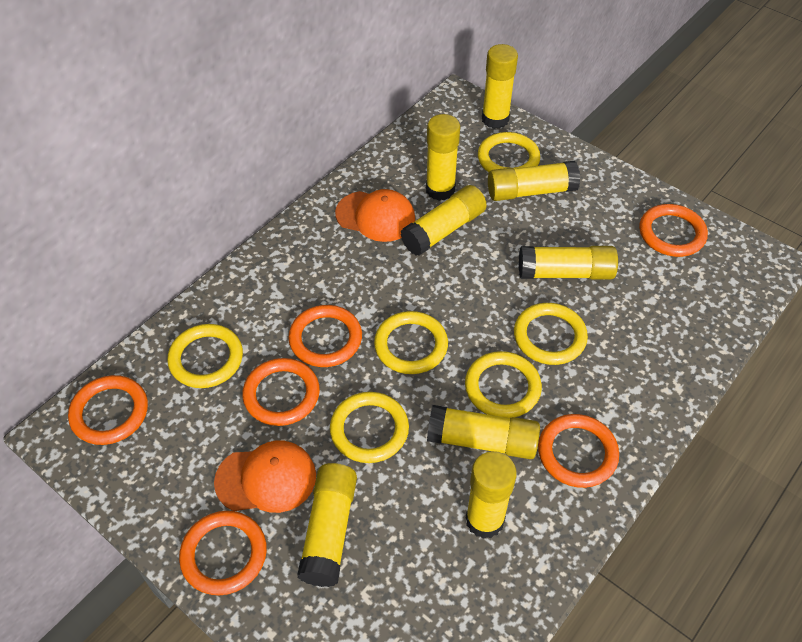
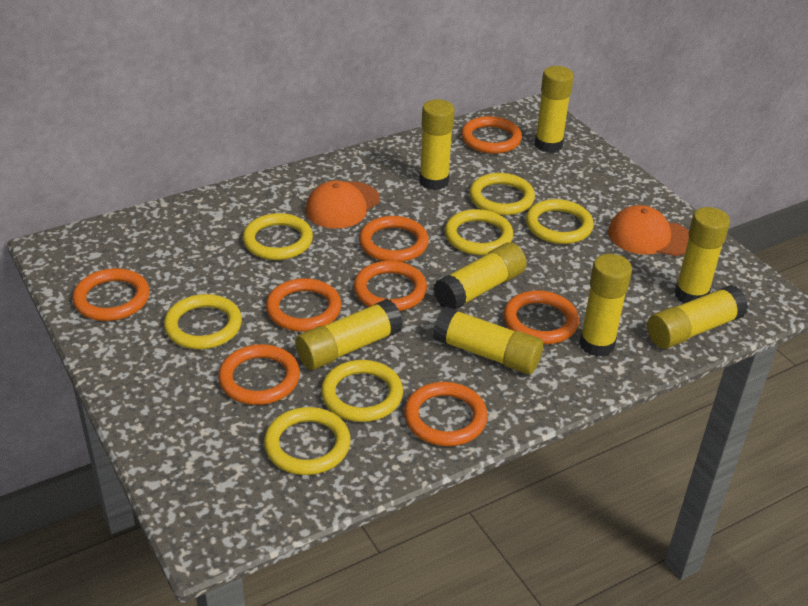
orange ring: 6 -> 8
yellow ring: 6 -> 7

